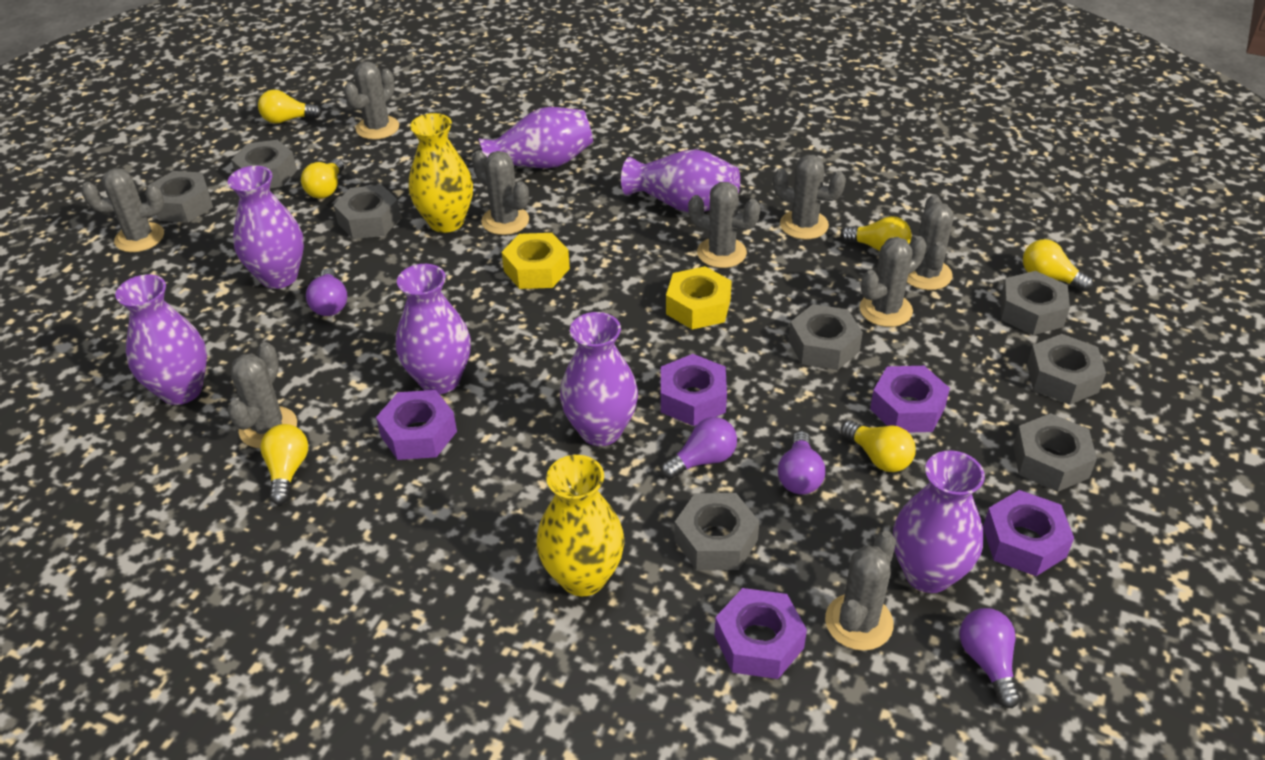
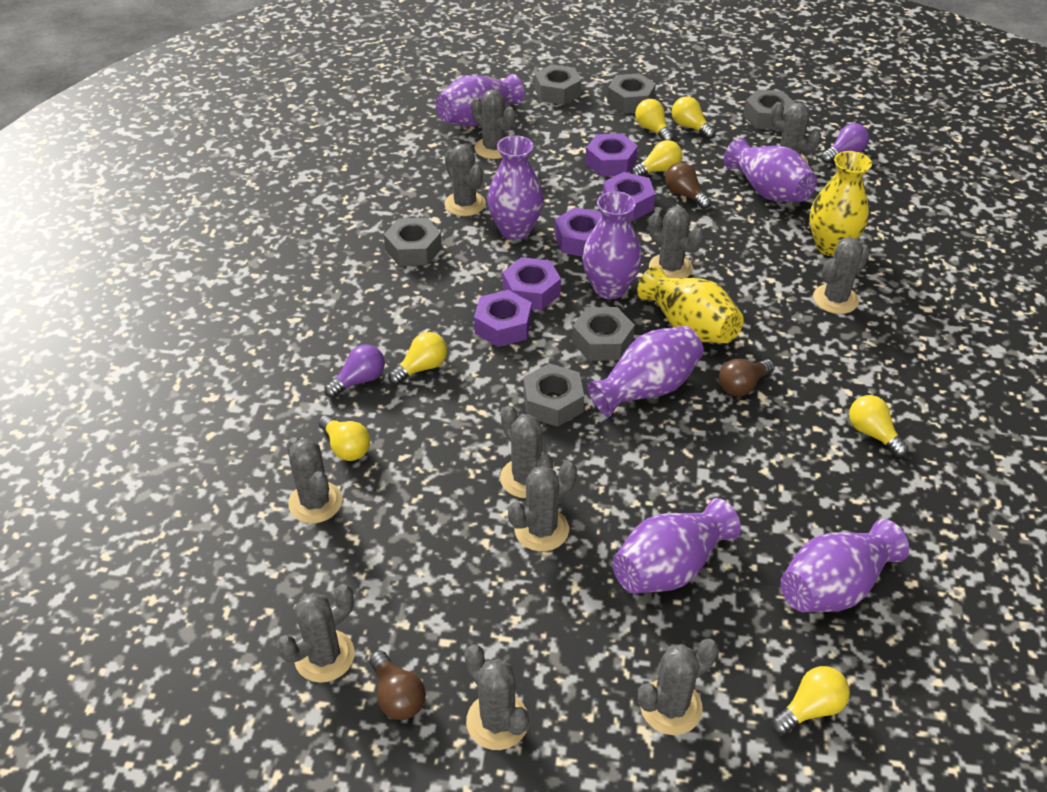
brown light bulb: 0 -> 3
grey cactus: 9 -> 11
grey nut: 8 -> 6
purple light bulb: 4 -> 2
yellow light bulb: 6 -> 7
yellow nut: 2 -> 0

